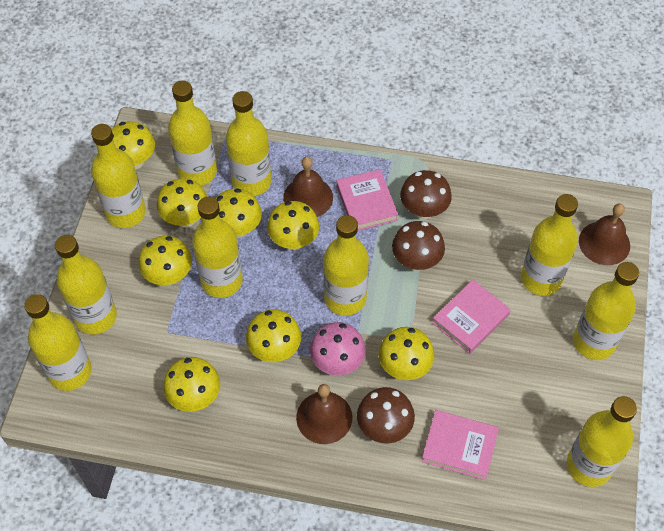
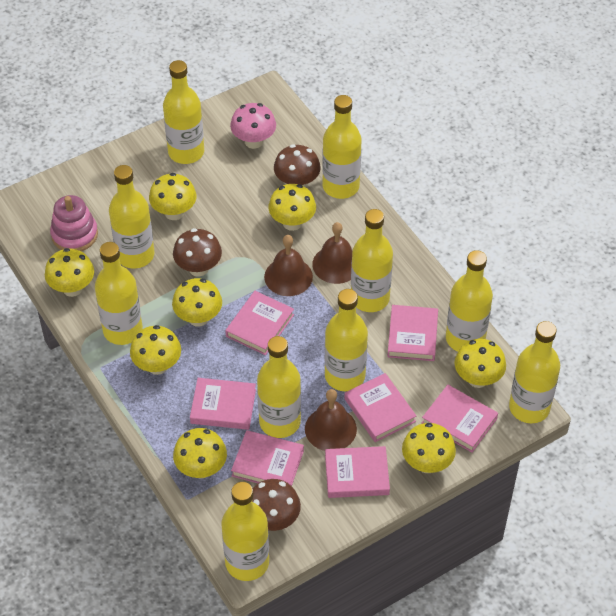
pink book: 3 -> 7
pink stacking toy: 0 -> 1

